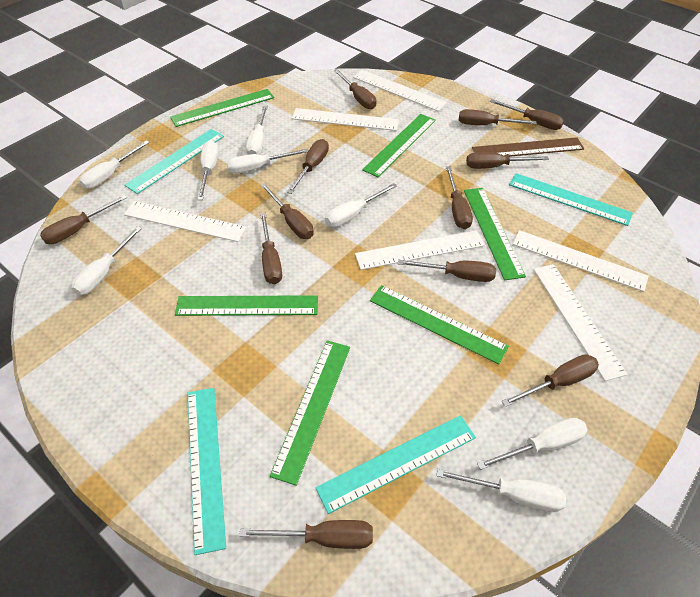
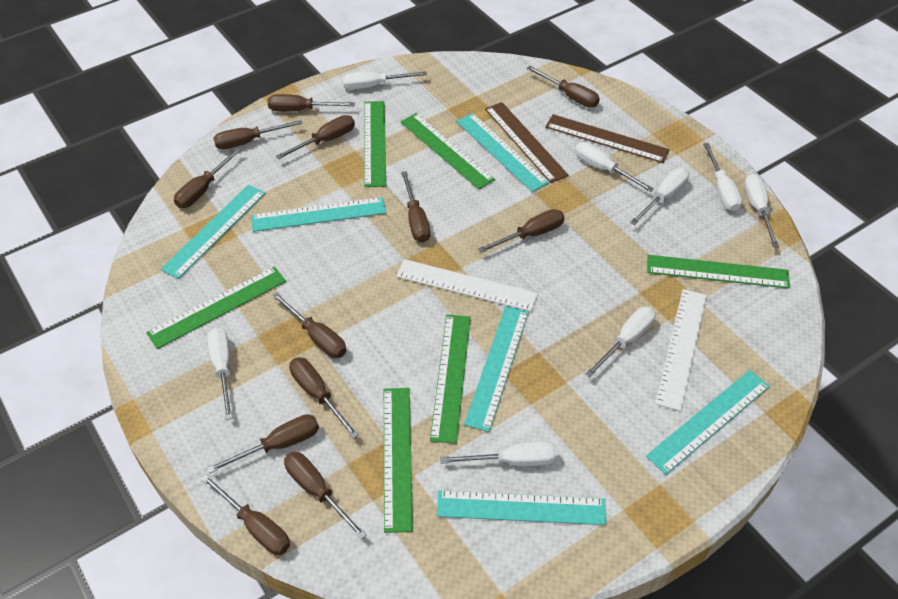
brown ruler: 1 -> 2
turquoise ruler: 4 -> 6
white ruler: 6 -> 2

